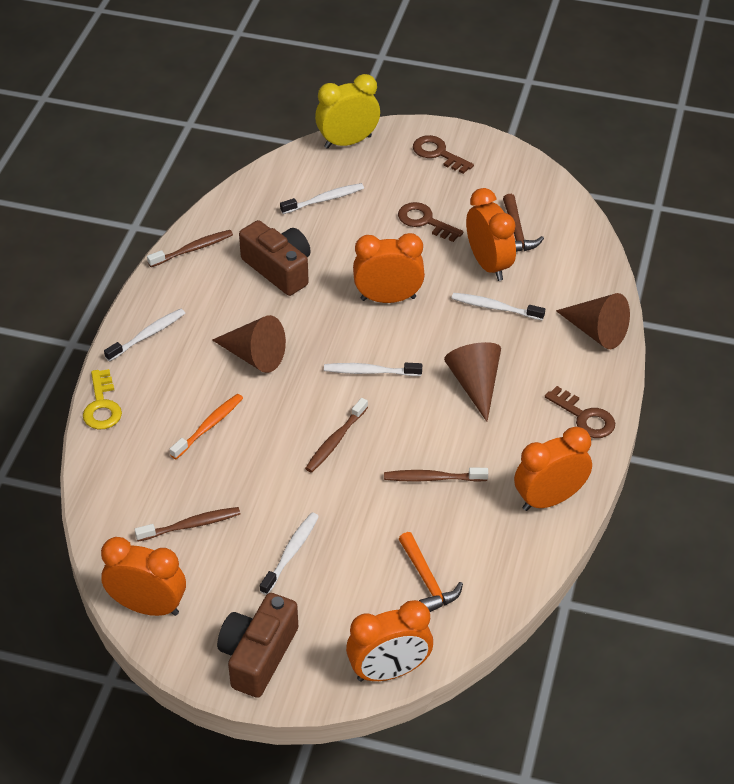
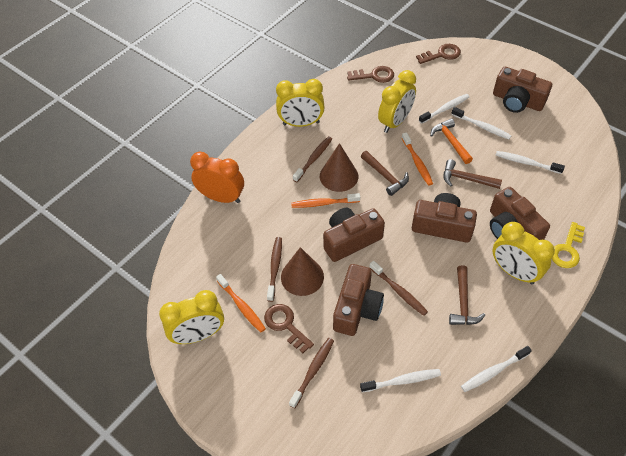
brown camera: 2 -> 5
brown cone: 3 -> 2
brown hammer: 1 -> 3
orange clock: 5 -> 1
orange toothbrush: 1 -> 3
yellow clock: 1 -> 4

